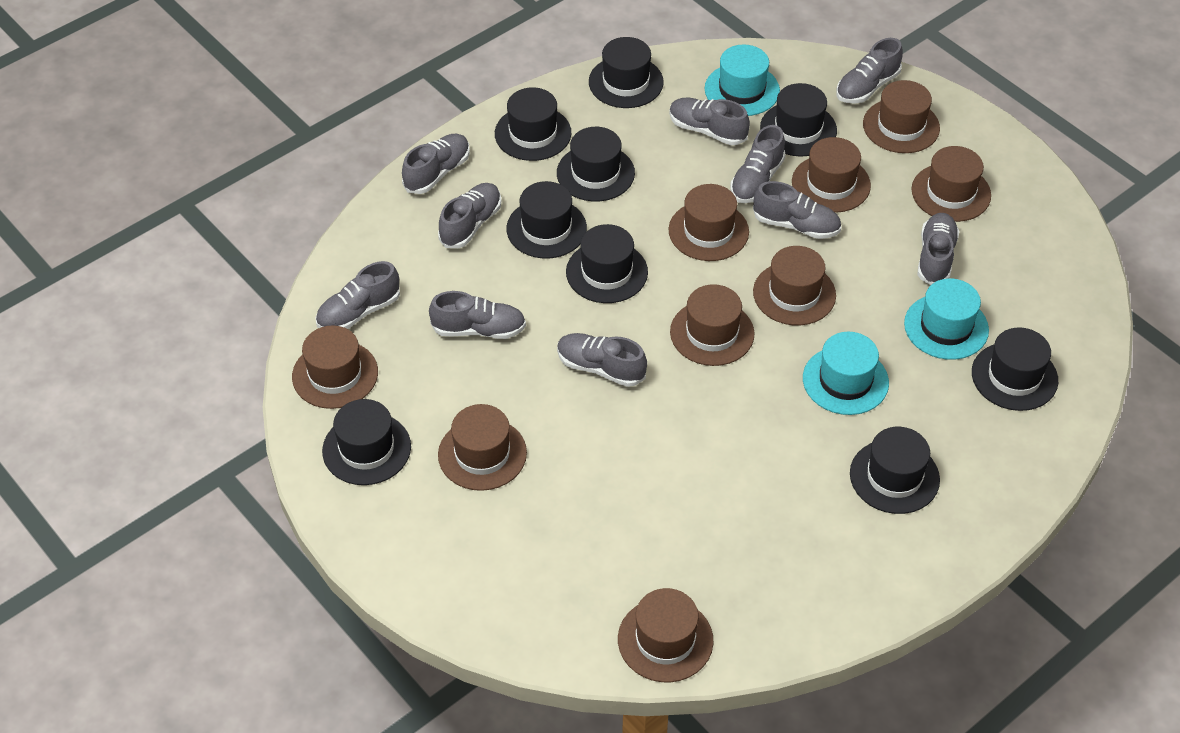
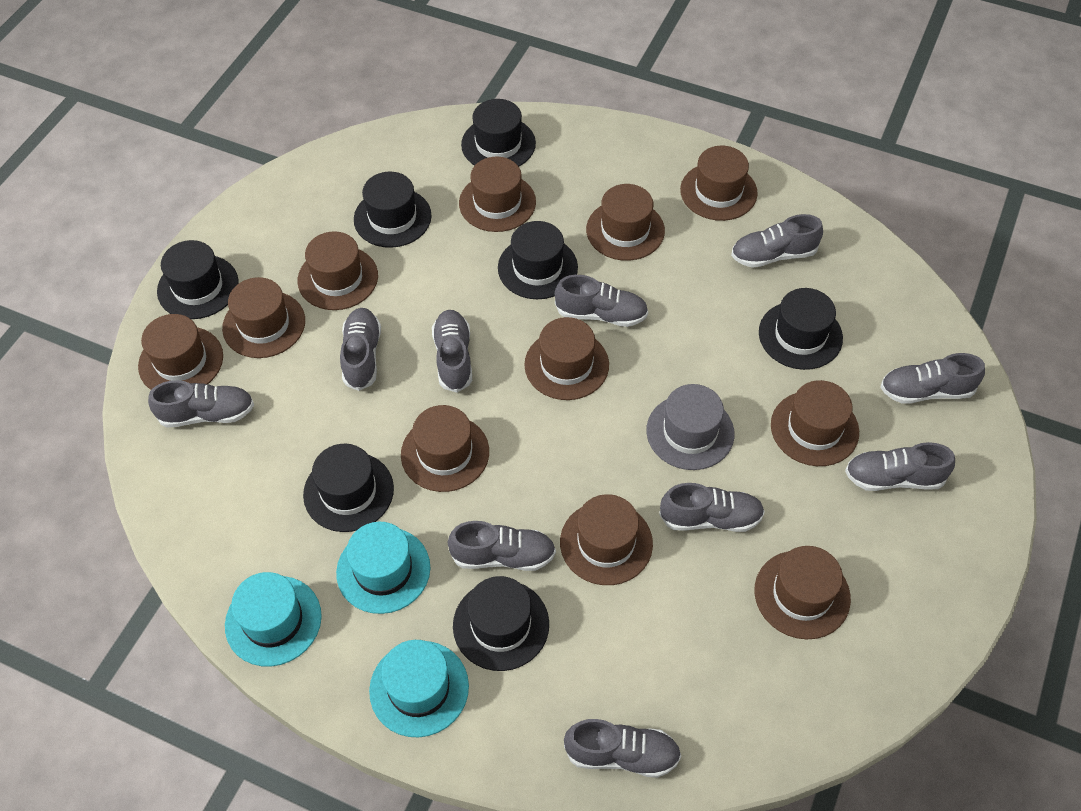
black hat: 9 -> 7
brown hat: 9 -> 11
grey hat: 0 -> 1

